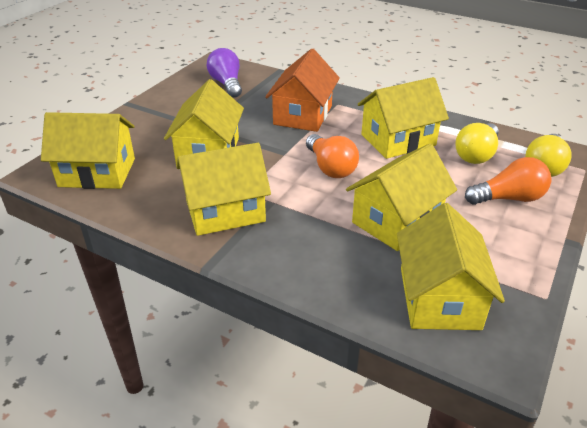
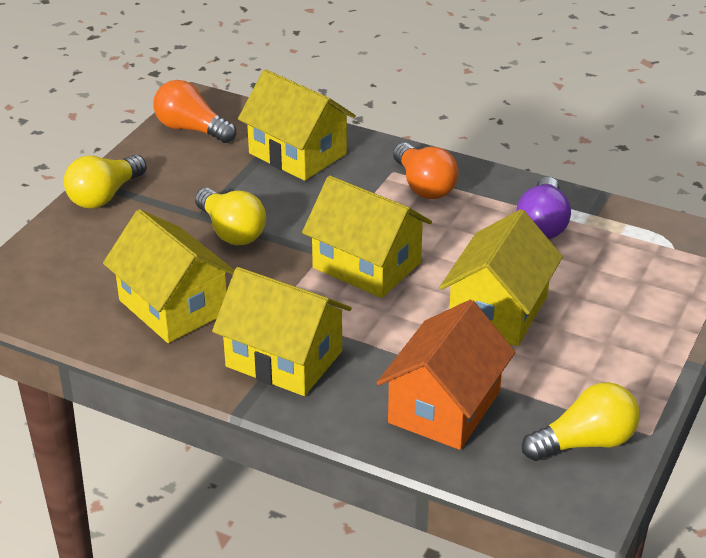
yellow house: 6 -> 5
yellow light bulb: 2 -> 3

